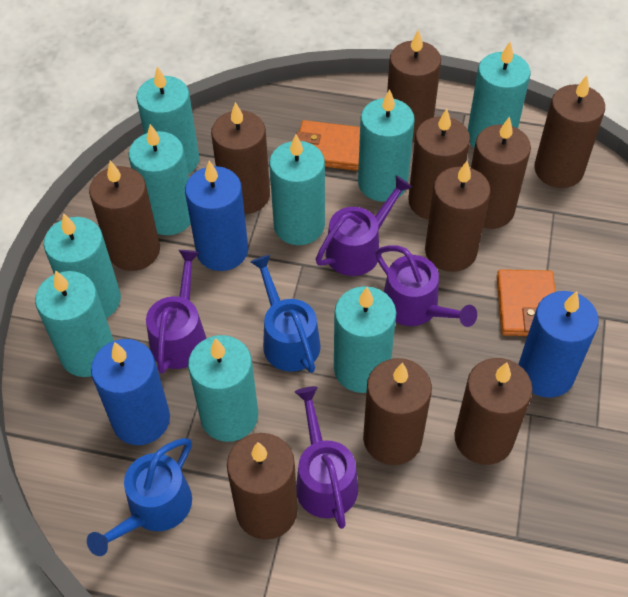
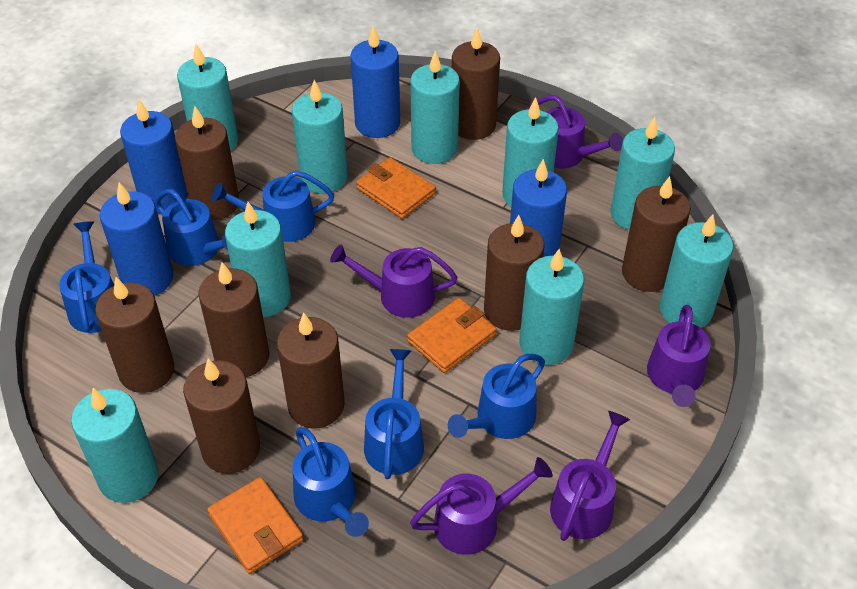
blue candle: 3 -> 4
blue watering can: 2 -> 6
brown candle: 10 -> 8
orange wallet: 2 -> 3
purple watering can: 4 -> 5

